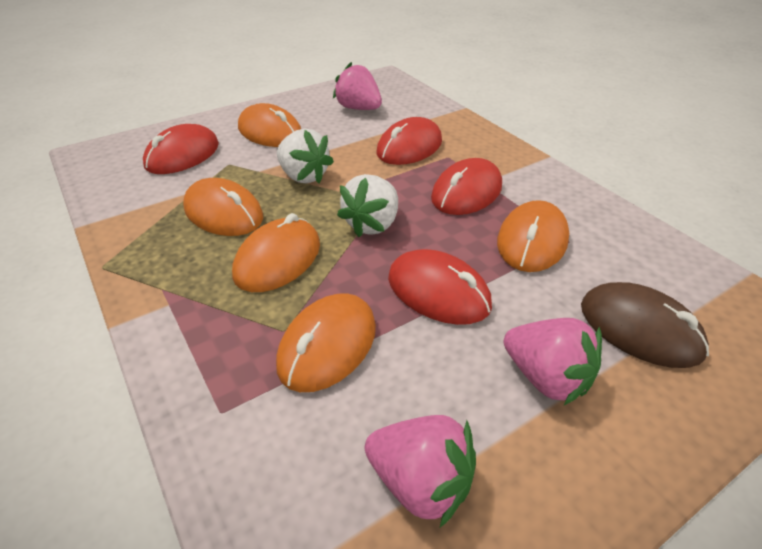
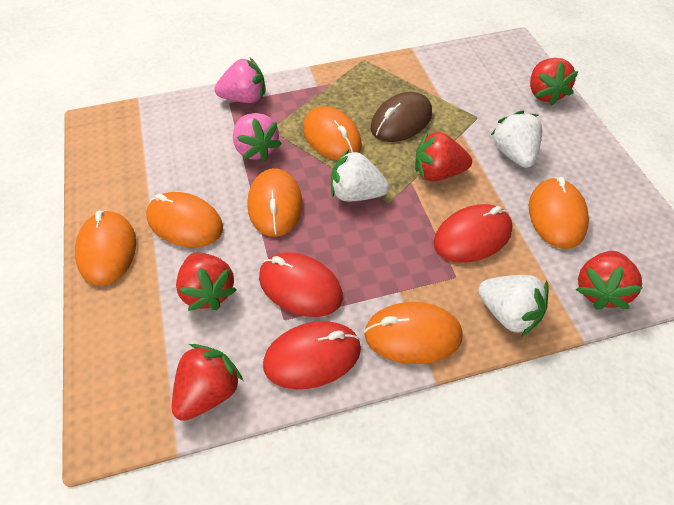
orange mouse: 5 -> 6
pink strawberry: 3 -> 2
red mouse: 4 -> 3
red strawberry: 0 -> 5
white strawberry: 2 -> 3

